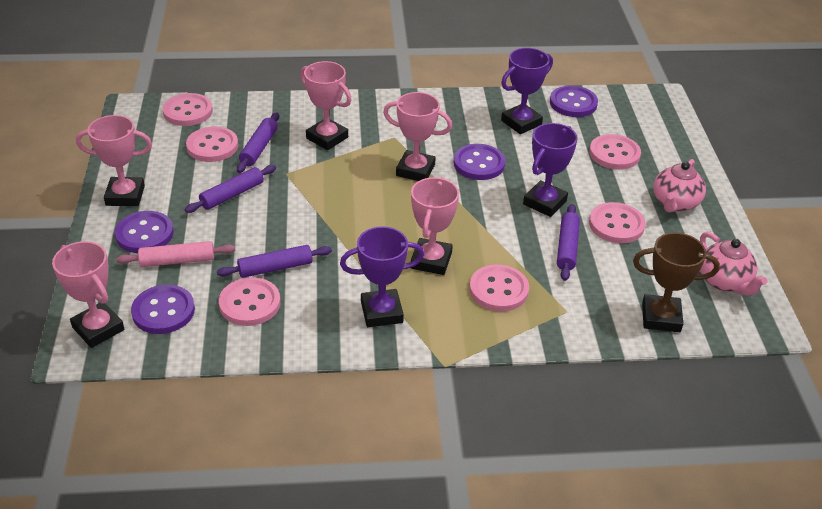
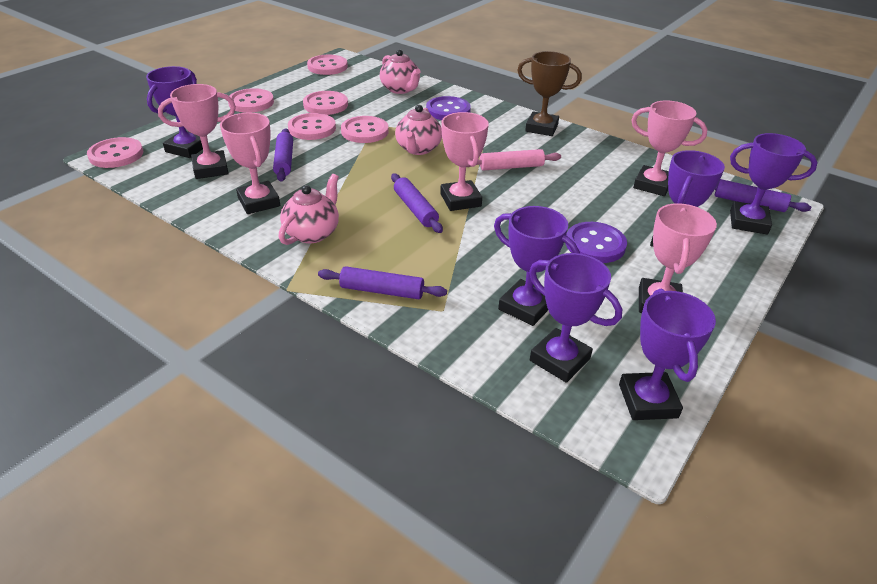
pink teapot: 2 -> 3
purple button: 4 -> 2
purple trophy: 3 -> 6

